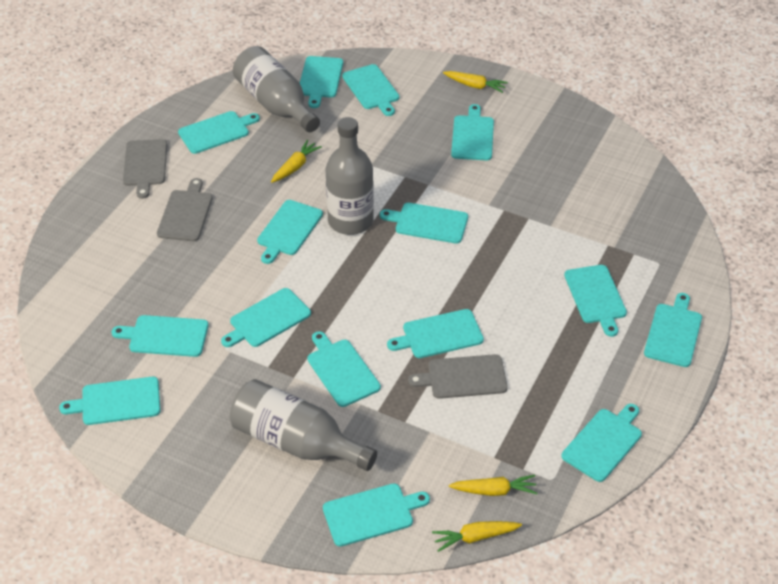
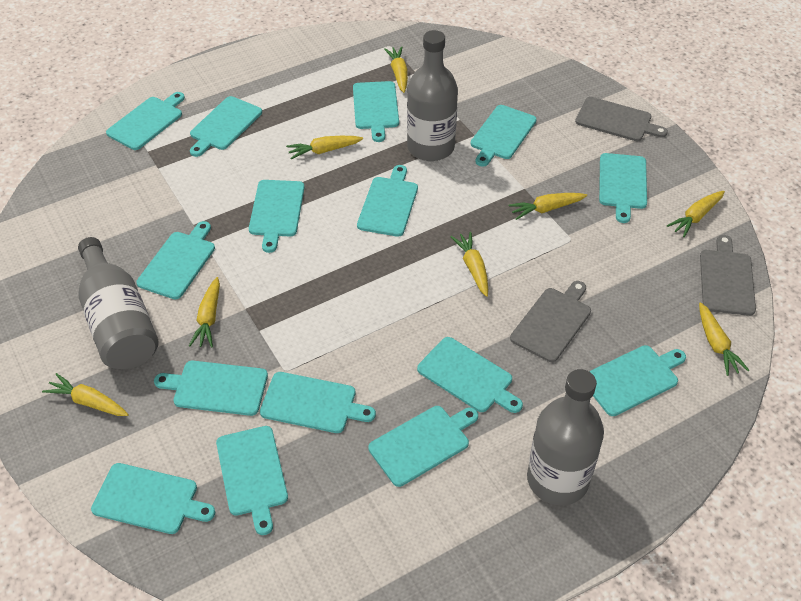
yellow carrot: 4 -> 8

